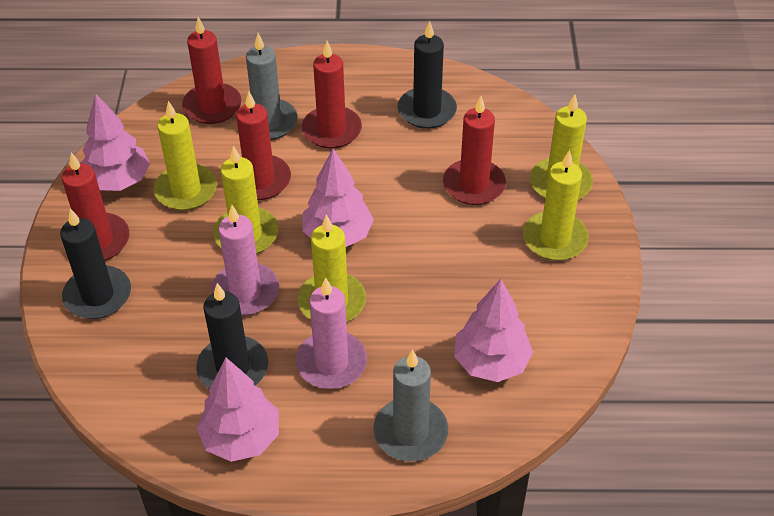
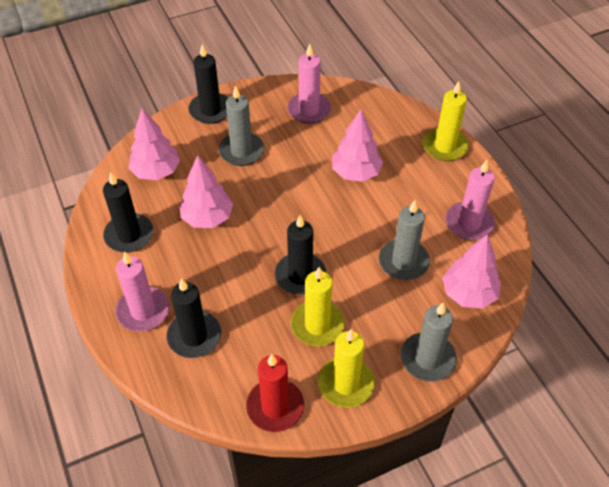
black candle: 3 -> 4
grey candle: 2 -> 3
pink candle: 2 -> 3
red candle: 5 -> 1
yellow candle: 5 -> 3

